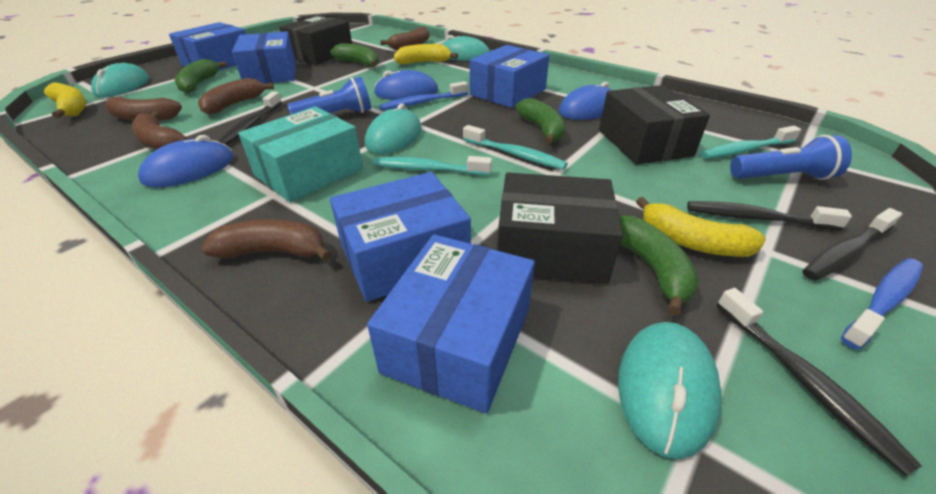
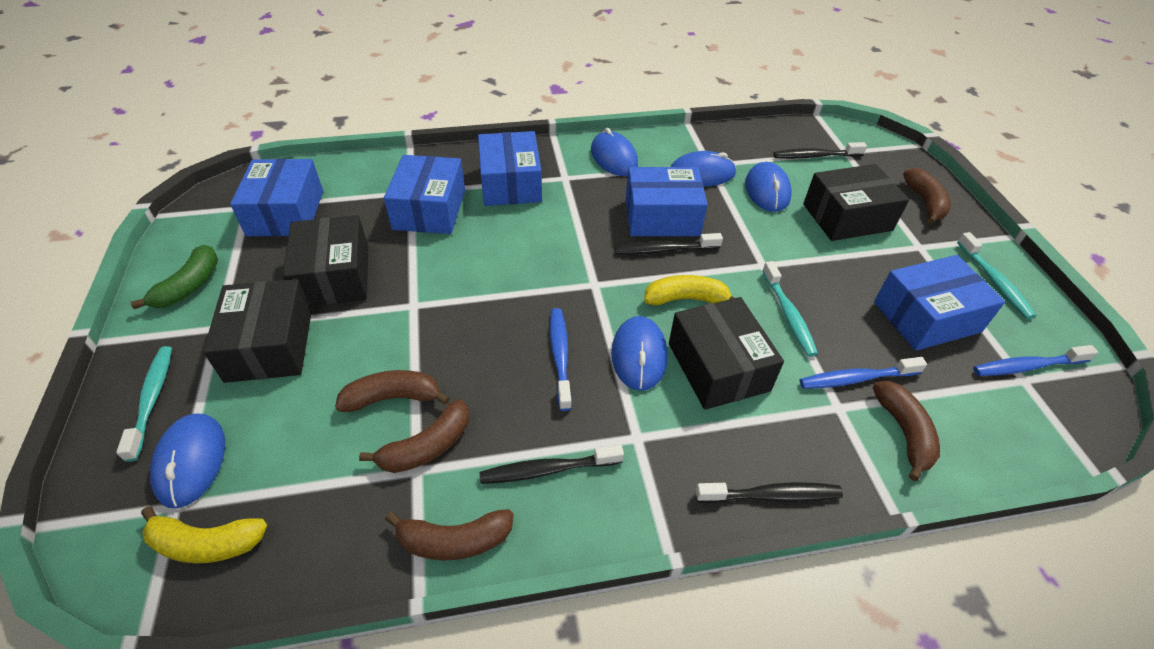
black box: 3 -> 4
blue flashlight: 2 -> 0
blue mouse: 3 -> 5
blue toothbrush: 2 -> 3
green banana: 4 -> 1
turquoise box: 1 -> 0
turquoise mouse: 4 -> 0
yellow banana: 3 -> 2

